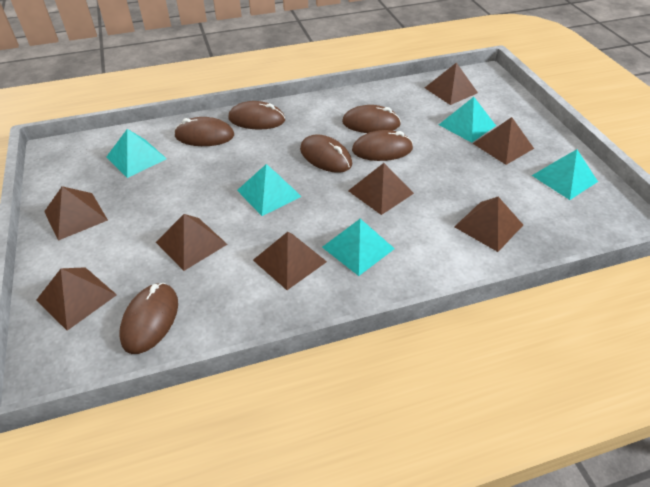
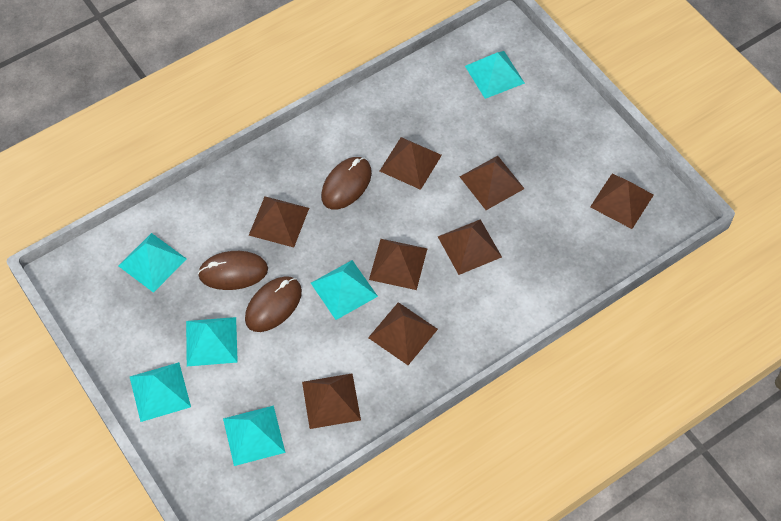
brown mouse: 6 -> 3
turquoise pyramid: 5 -> 6

